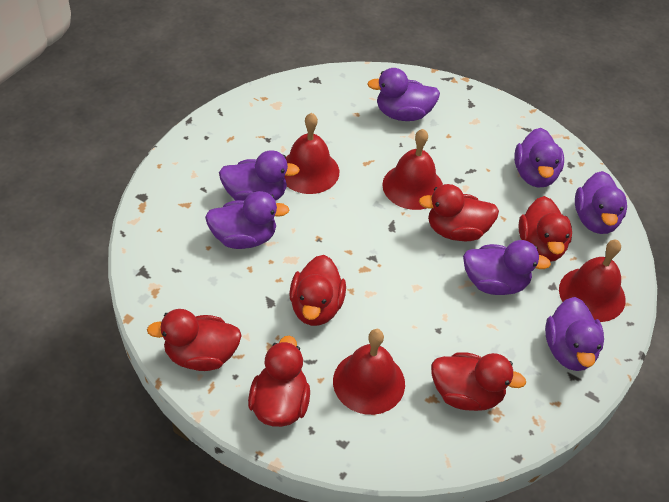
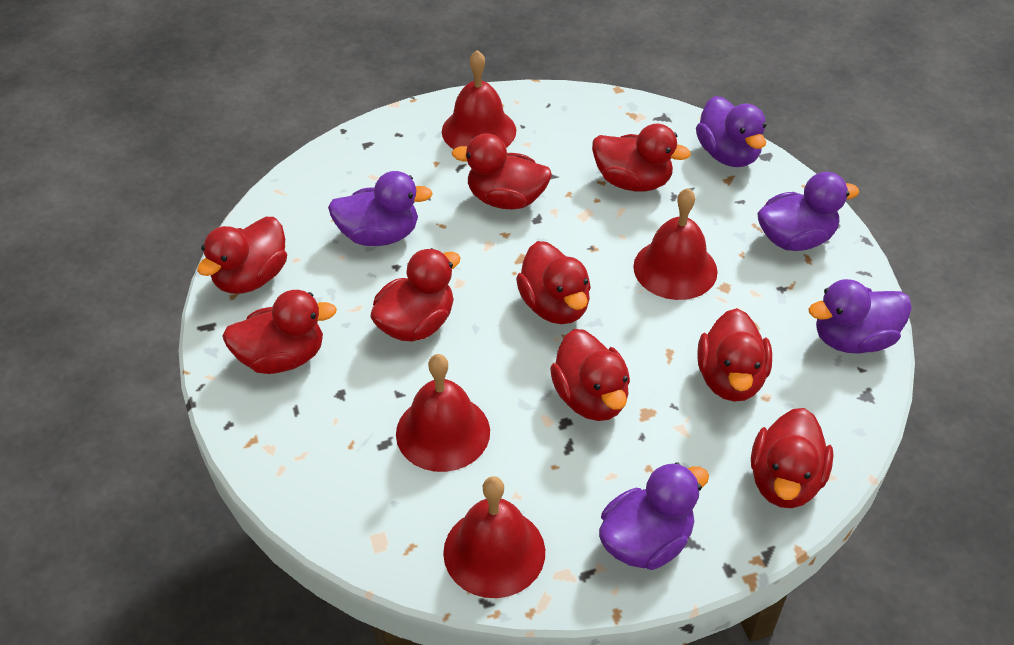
purple duck: 7 -> 5
red duck: 6 -> 9

